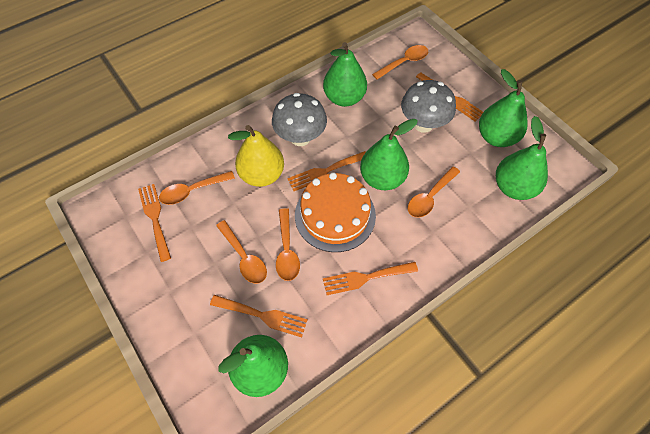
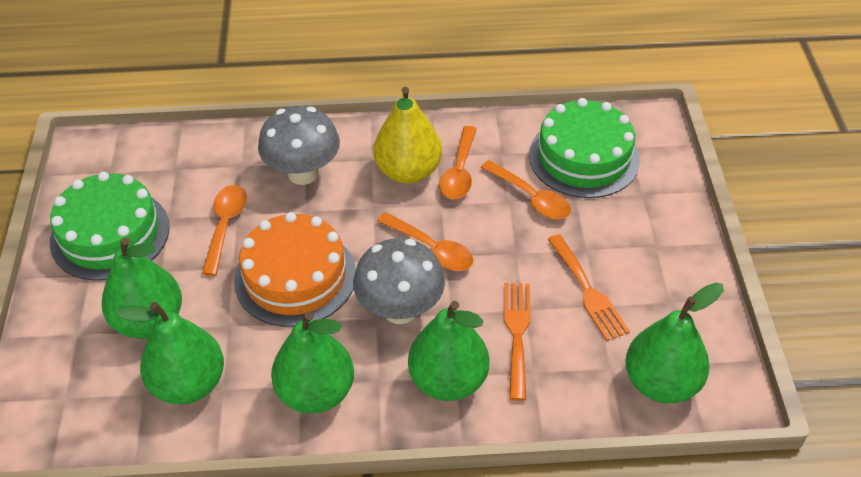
green cake: 0 -> 2
orange fork: 5 -> 2
orange spoon: 5 -> 4

